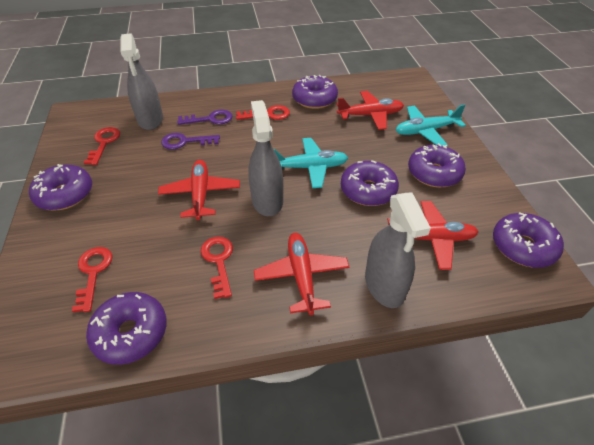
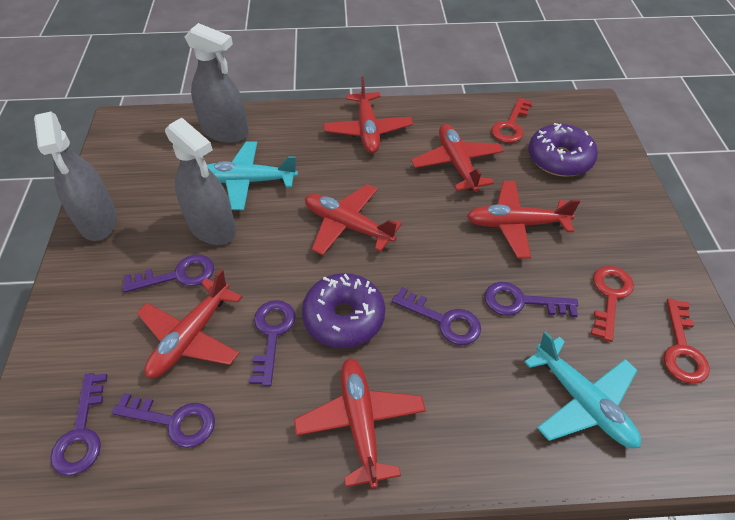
purple donut: 6 -> 2
purple key: 2 -> 6
red key: 4 -> 3
red plane: 4 -> 6

